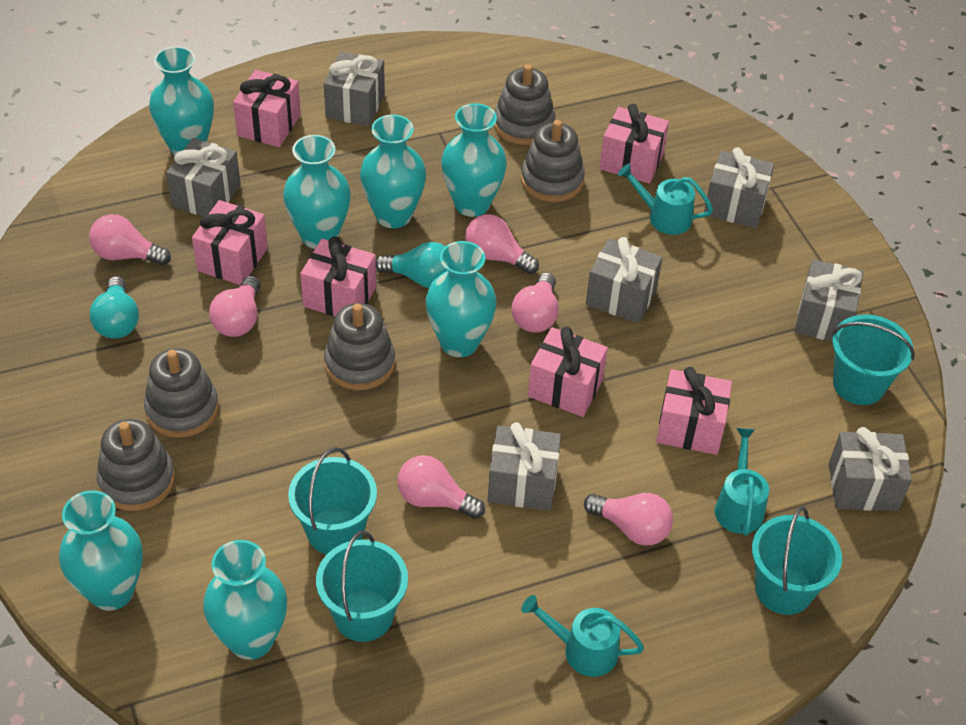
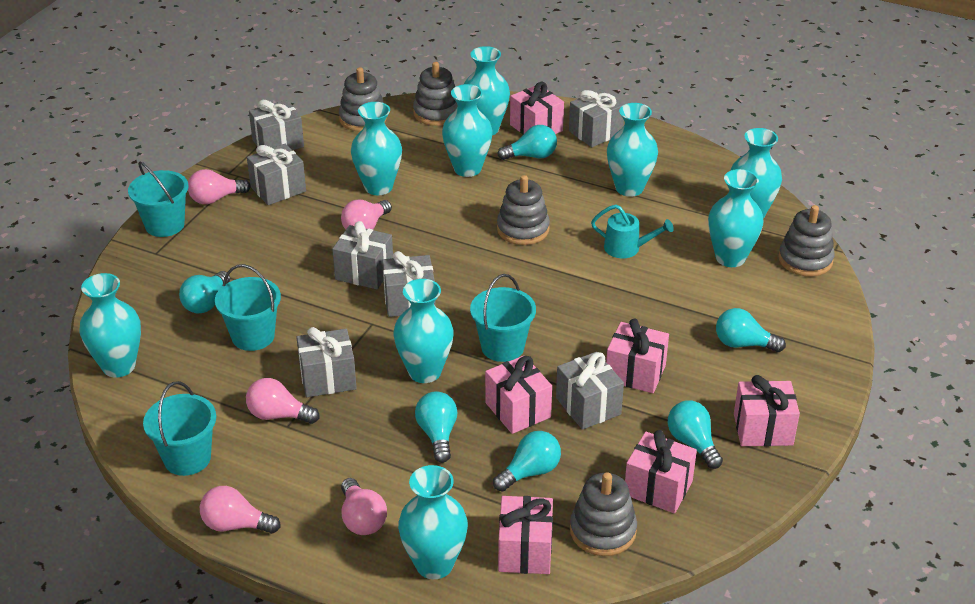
pink light bulb: 6 -> 5
turquoise light bulb: 2 -> 6
turquoise vase: 7 -> 9
turquoise watering can: 3 -> 1

